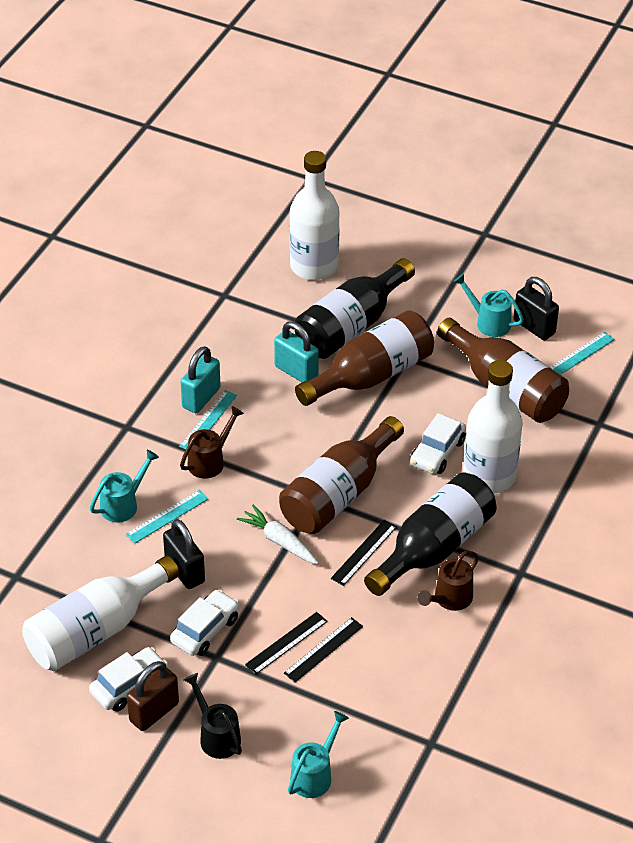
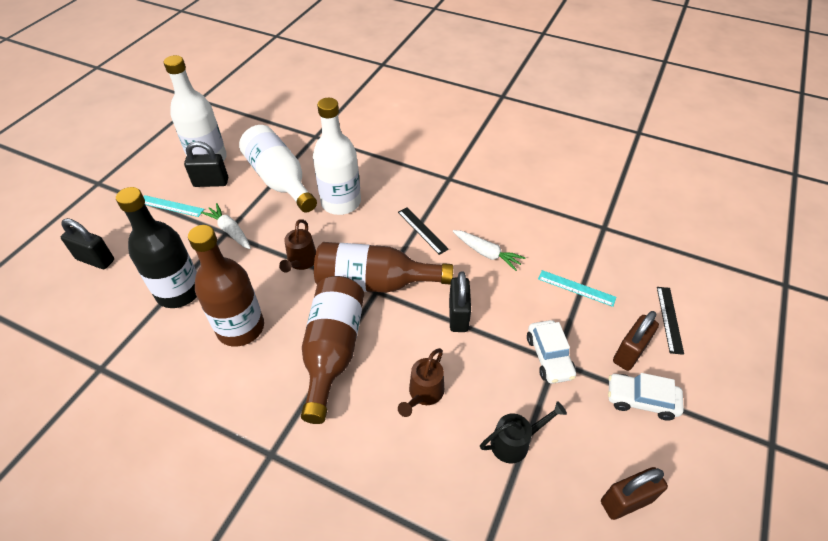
black bottle: 2 -> 1
black padlock: 2 -> 3
black ruler: 3 -> 2
brown padlock: 1 -> 2
turquoise padlock: 2 -> 0
turquoise ruler: 3 -> 2
turquoise watering can: 3 -> 0
white car: 3 -> 2
white carrot: 1 -> 2

